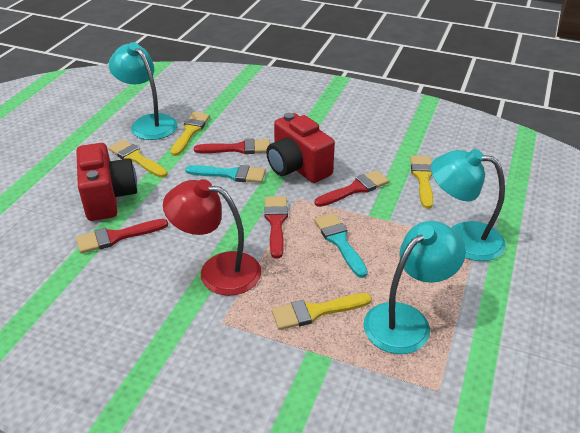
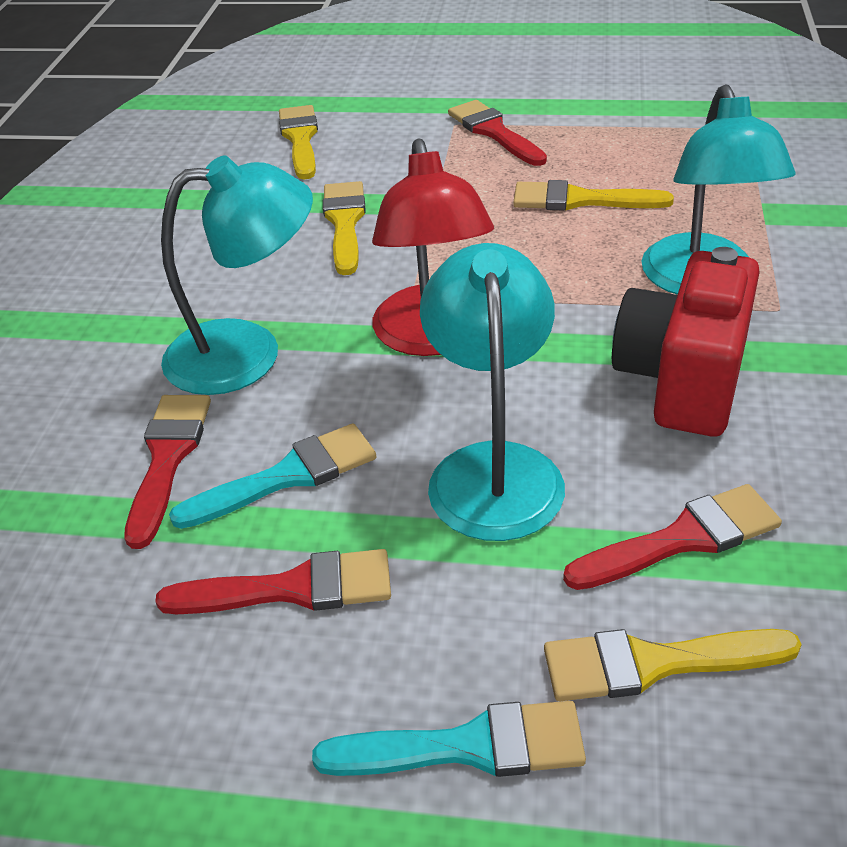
red camera: 2 -> 1

